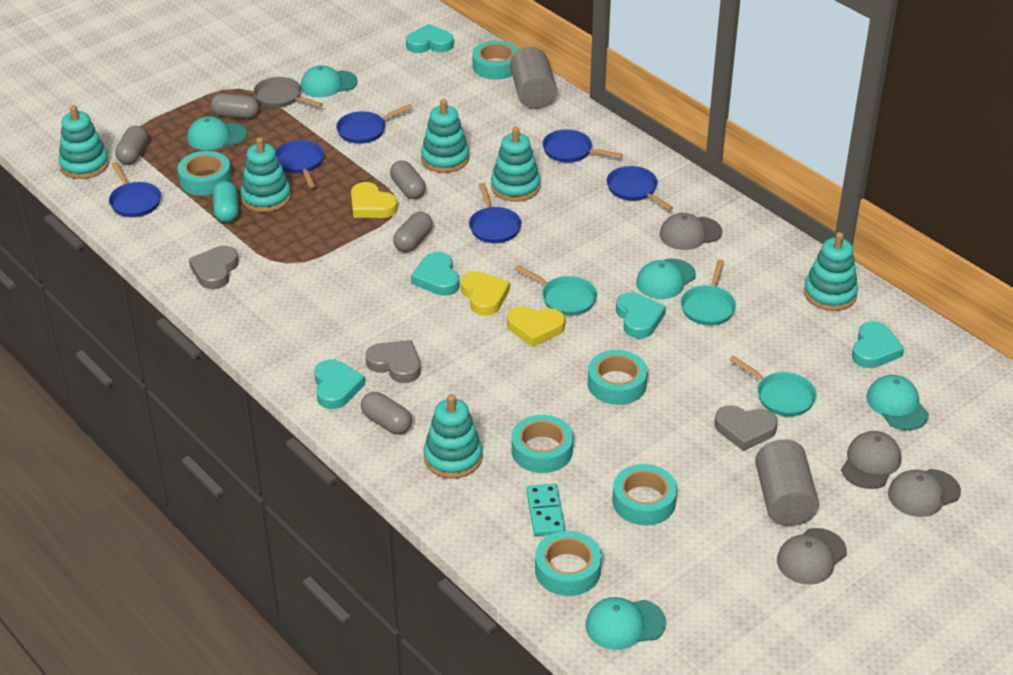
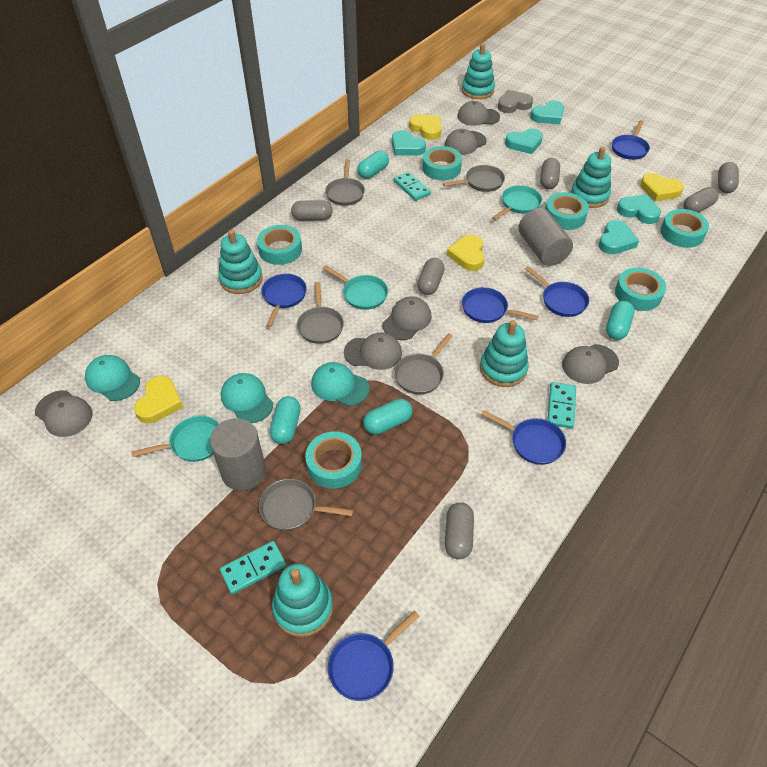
grey cap: 4 -> 6
grey capsule: 5 -> 6
grey heart: 3 -> 1
grey pan: 1 -> 5
turquoise cap: 5 -> 3
turquoise capsule: 1 -> 4
turquoise domino: 1 -> 3
turquoise stacking toy: 6 -> 5
yellow heart: 3 -> 4

